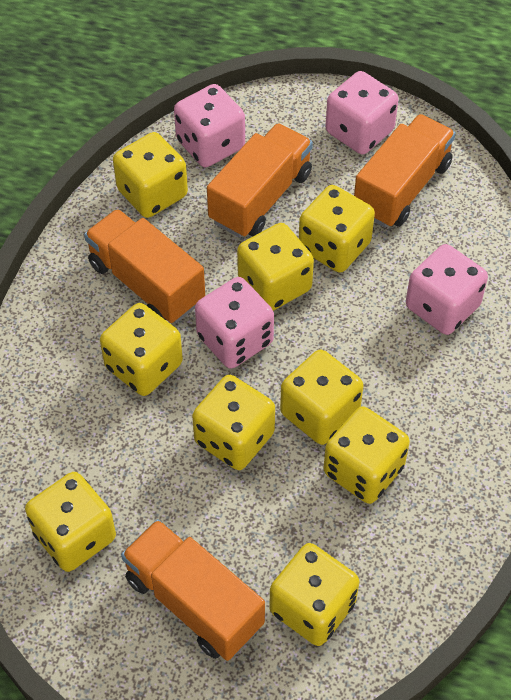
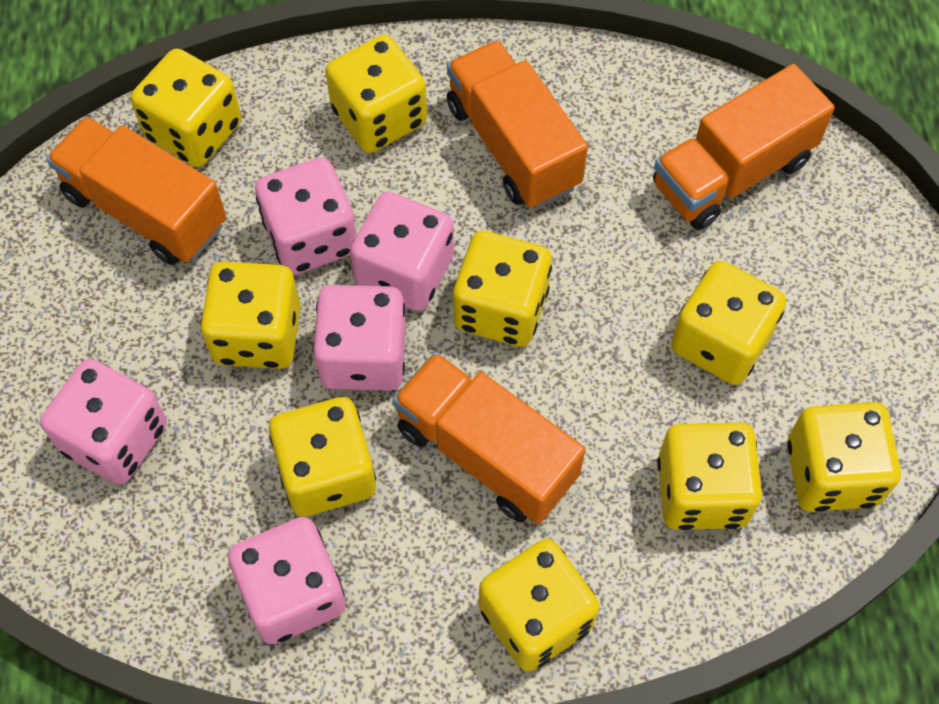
pink dice: 4 -> 5

